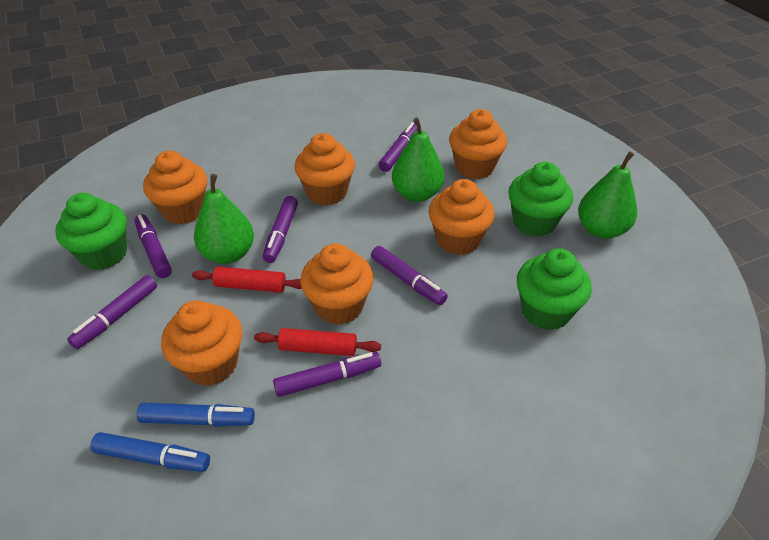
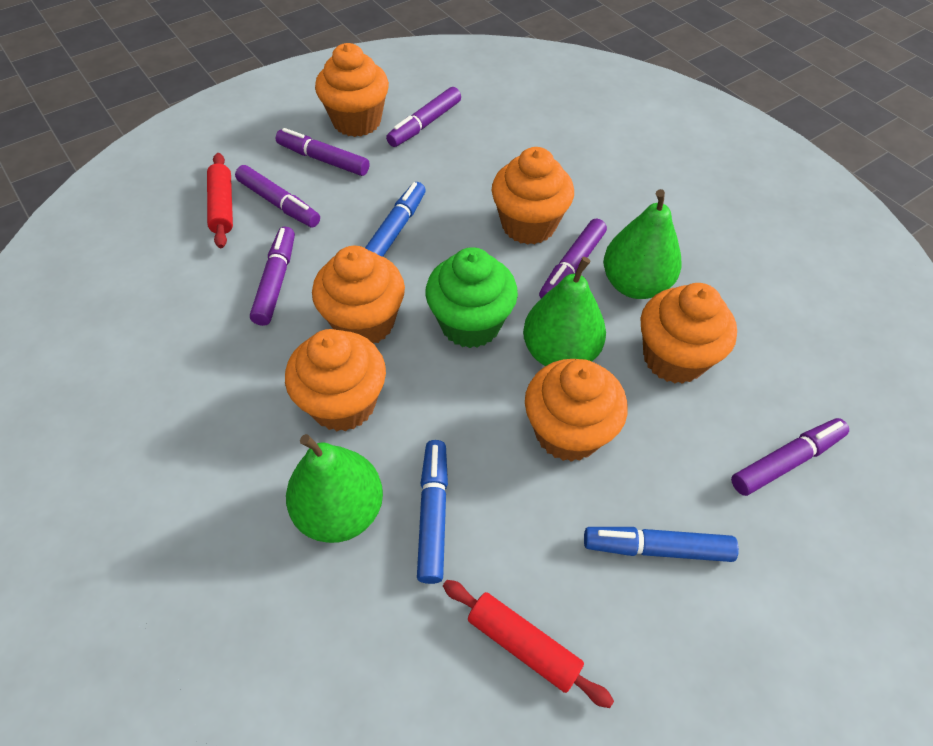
blue marker: 2 -> 3
green cupcake: 3 -> 1

